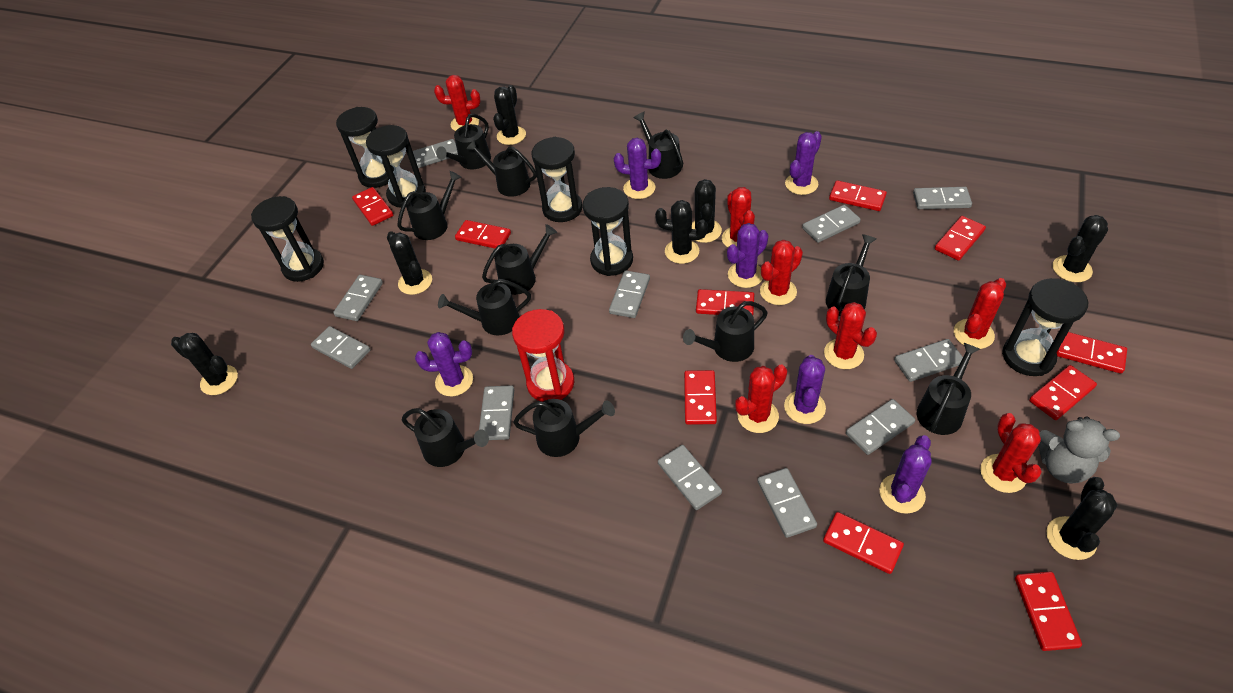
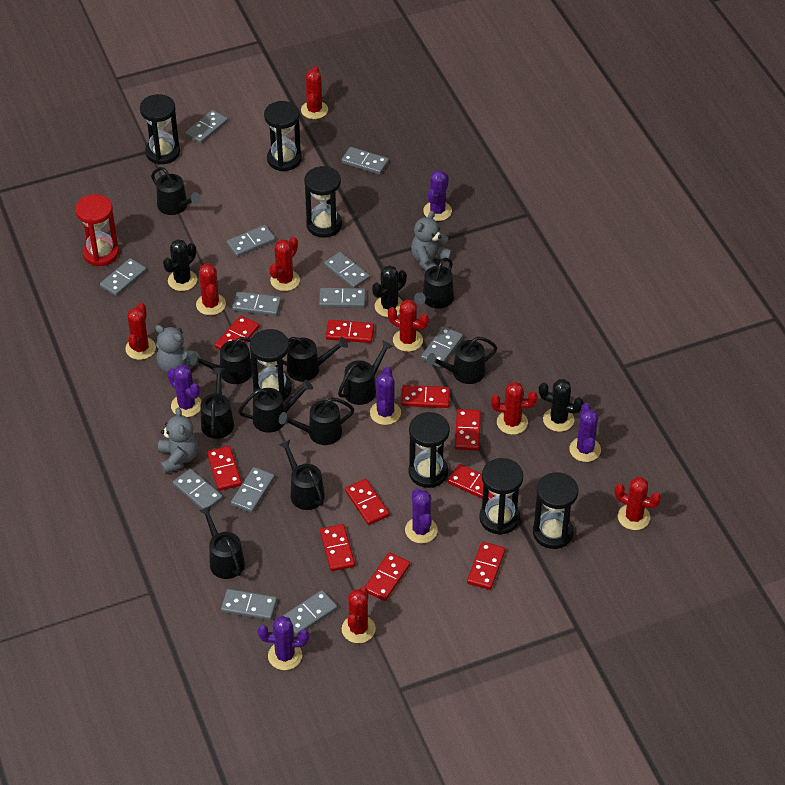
black cactus: 7 -> 3
black hourglass: 6 -> 7
grey domino: 11 -> 12
grey teddy bear: 1 -> 3
red cactus: 7 -> 8

